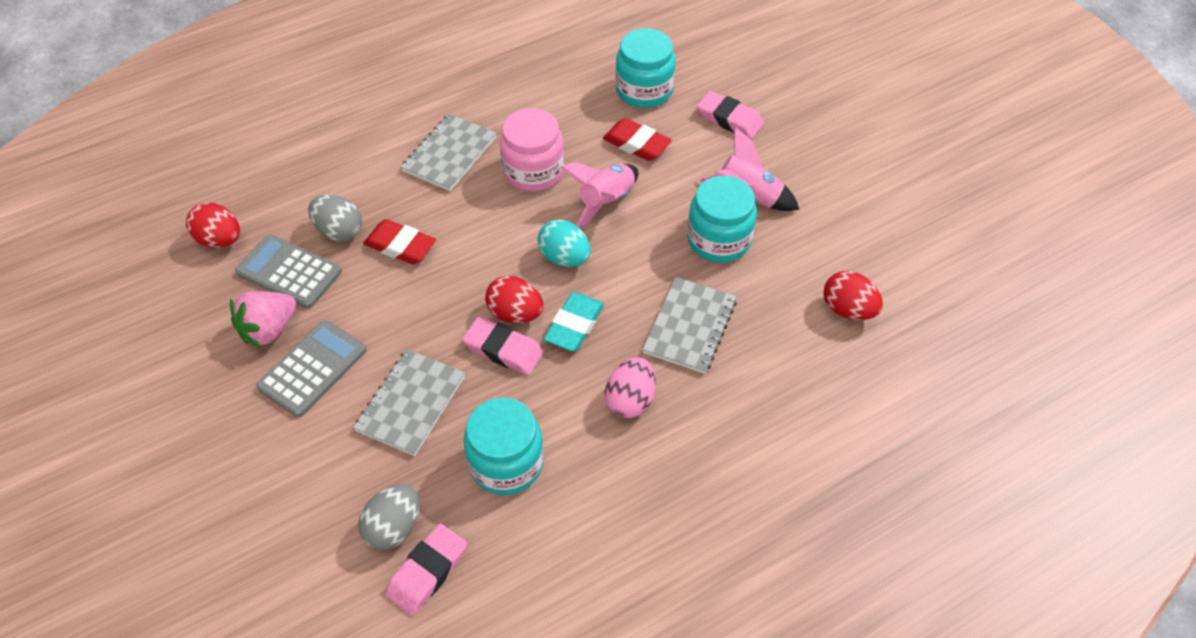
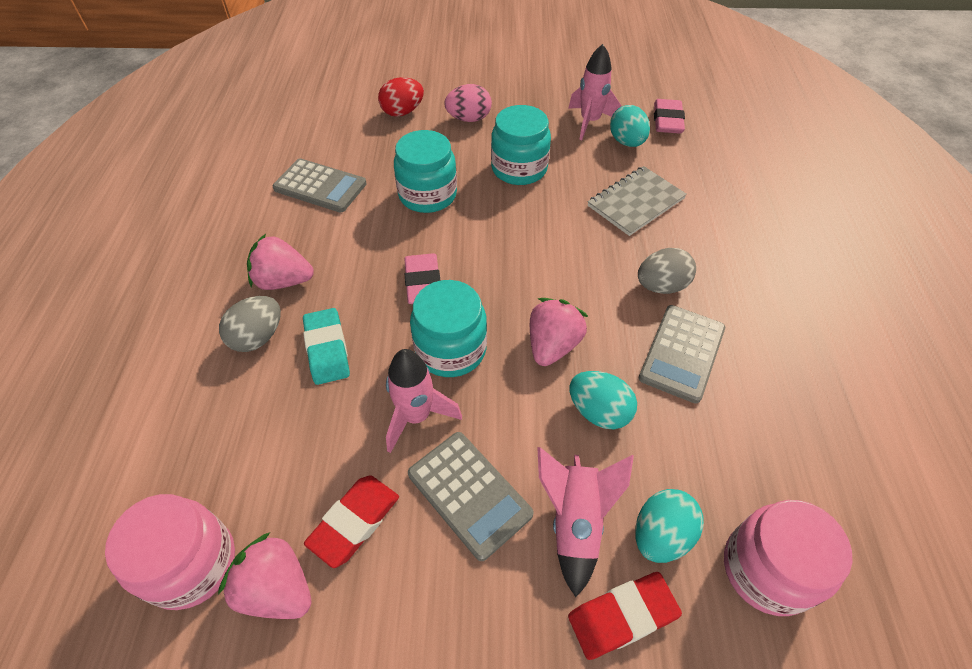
grey calculator: 2 -> 3
grey notebook: 3 -> 1
pink eraser: 3 -> 2
pink jar: 1 -> 2
pink rocket: 2 -> 3
pink strawberry: 1 -> 3
red egg: 3 -> 1
turquoise egg: 1 -> 3

